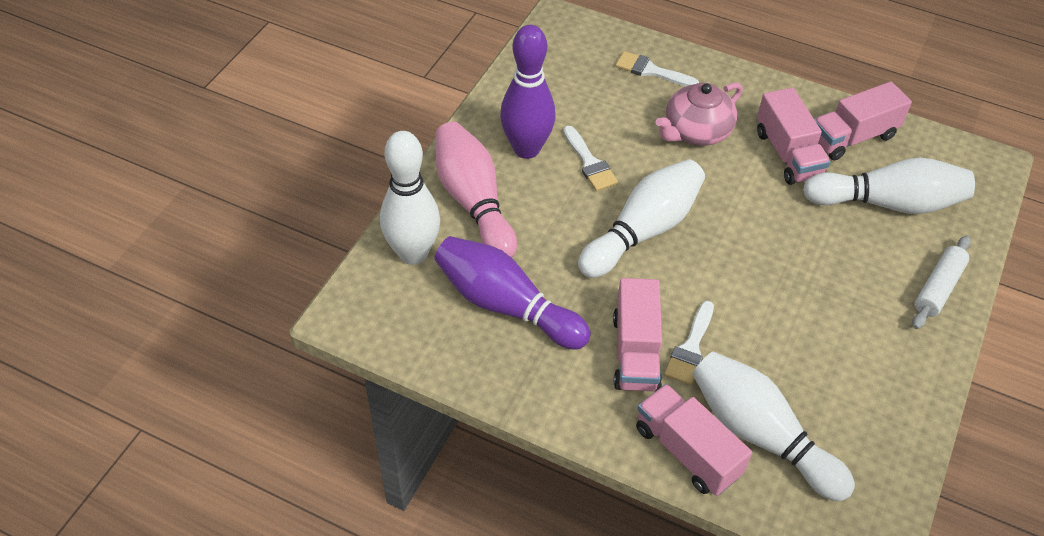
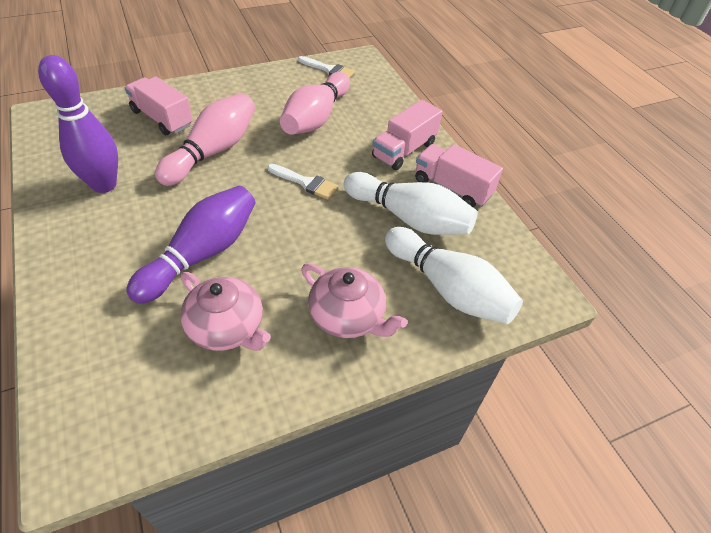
pink bowling pin: 1 -> 2
pink teapot: 1 -> 2
pink truck: 4 -> 3
white bowling pin: 4 -> 2
white brush: 3 -> 2
white rolling pin: 1 -> 0

